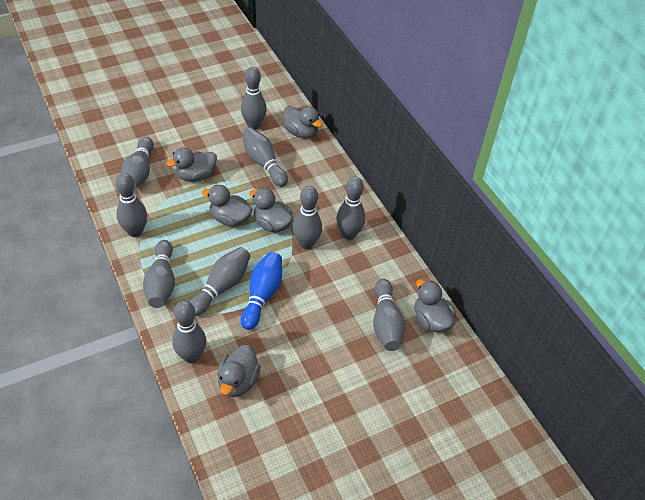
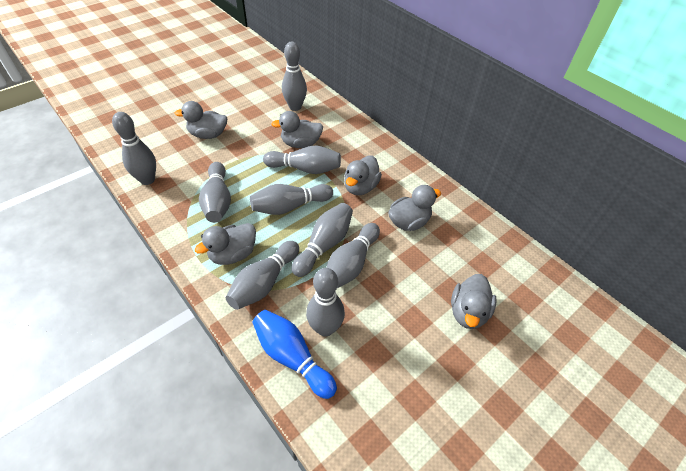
grey bowling pin: 10 -> 9

